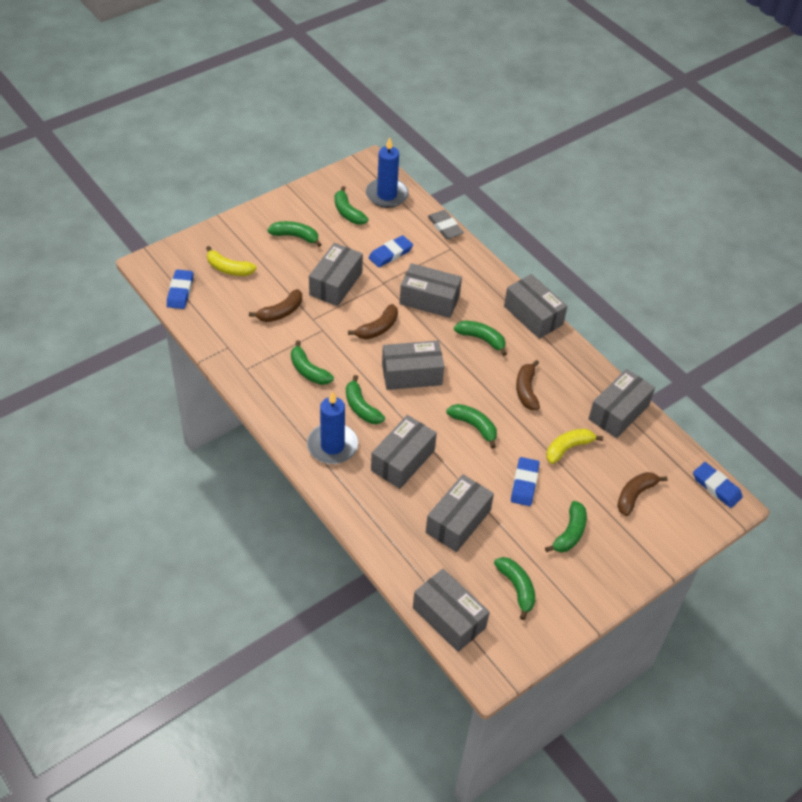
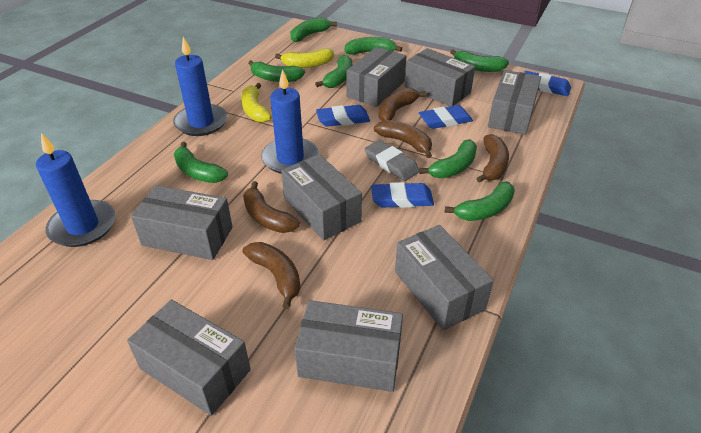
blue candle: 2 -> 3
brown banana: 4 -> 5

